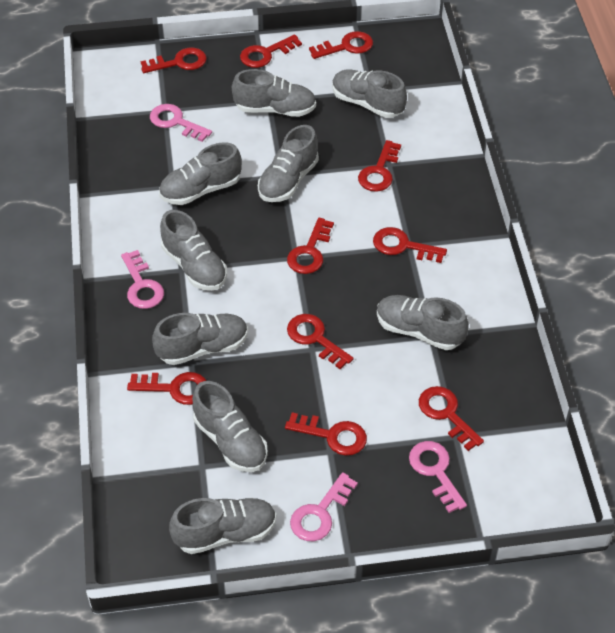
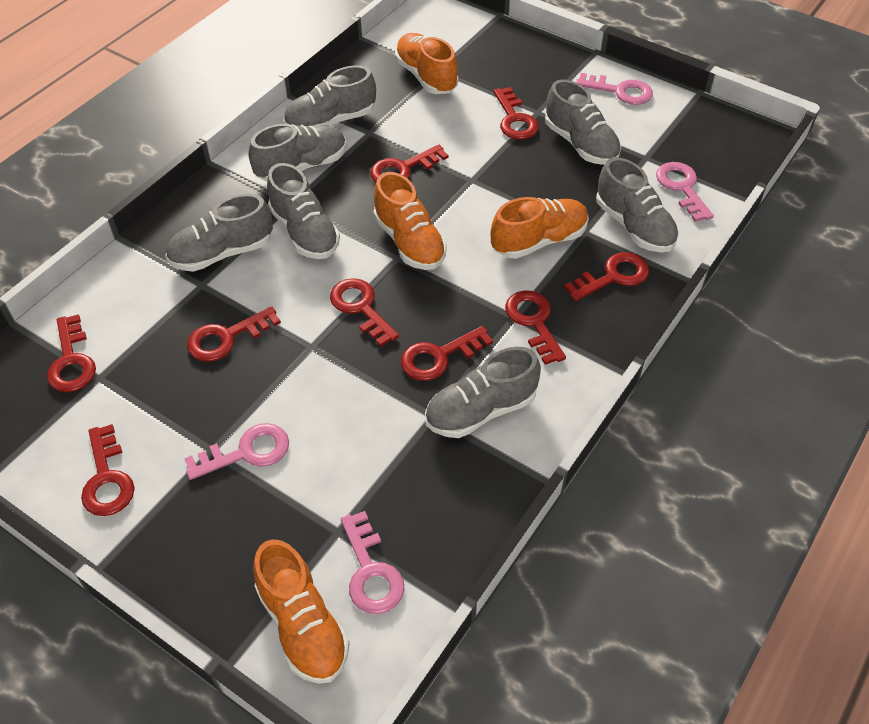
grey shoe: 9 -> 7
orange shoe: 0 -> 4
red key: 10 -> 9

